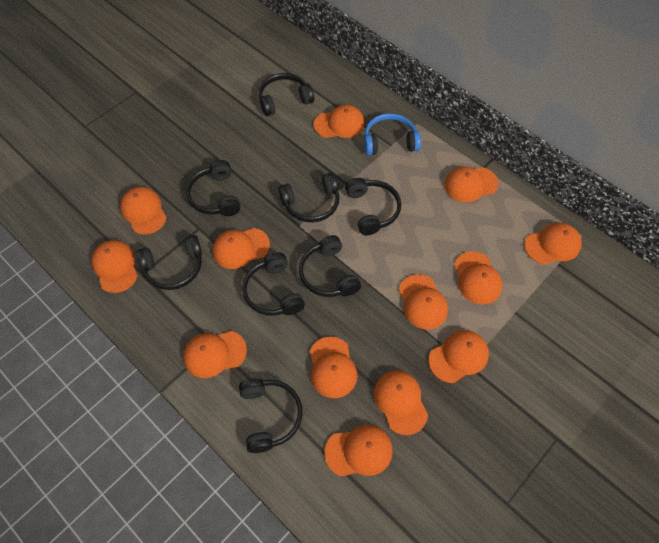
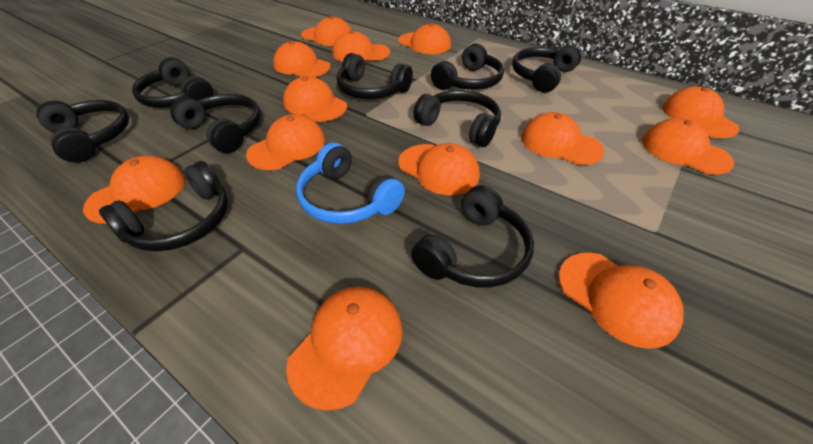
black headphones: 8 -> 9

